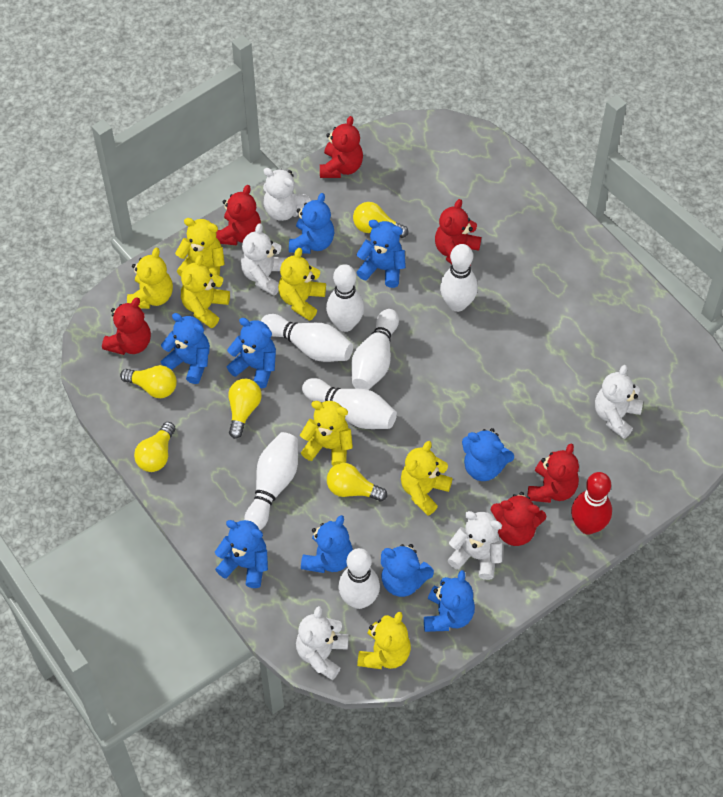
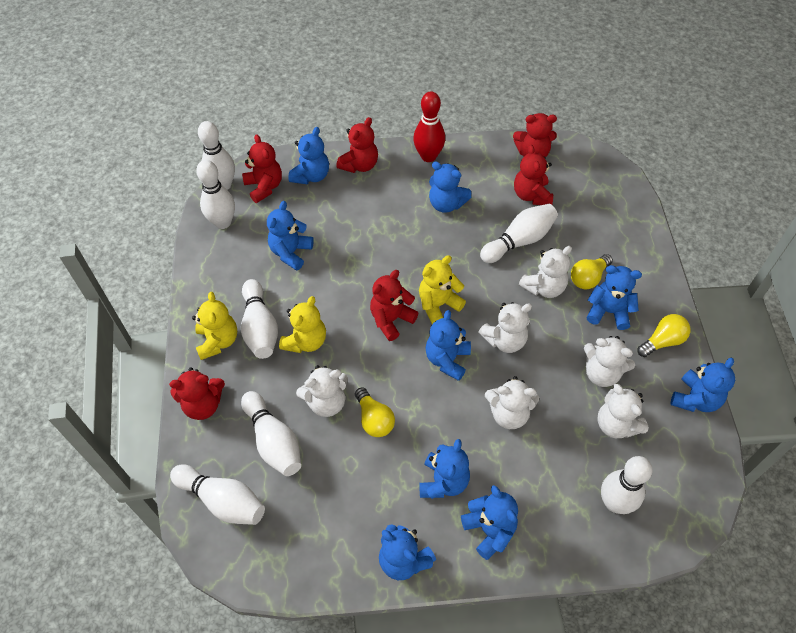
white teddy bear: 5 -> 6
yellow light bulb: 5 -> 3
yellow teddy bear: 7 -> 3

